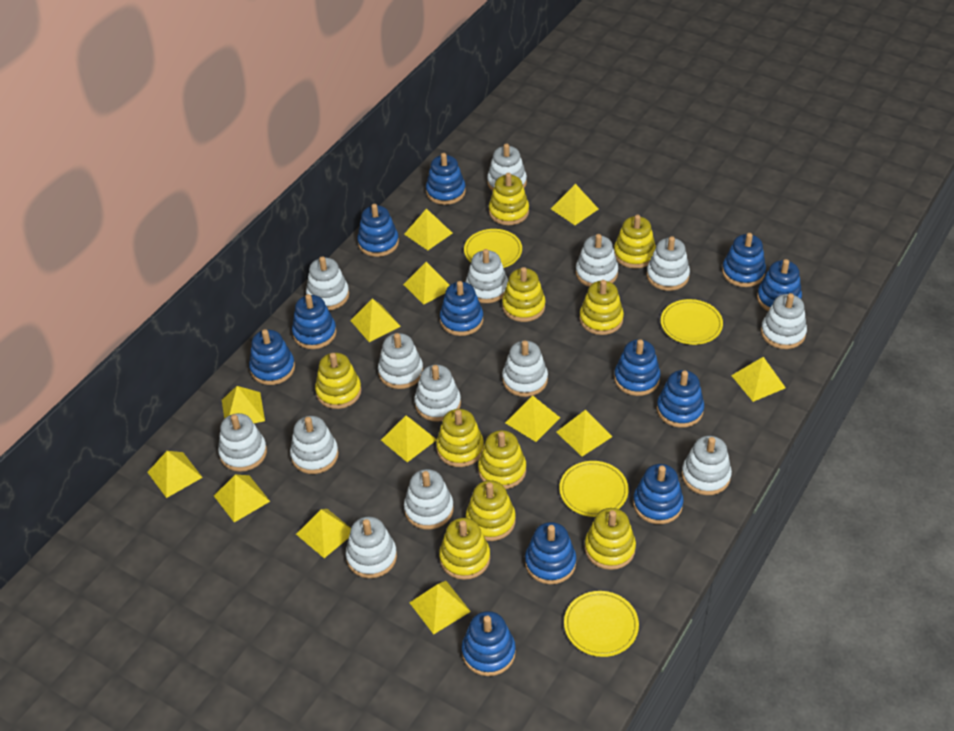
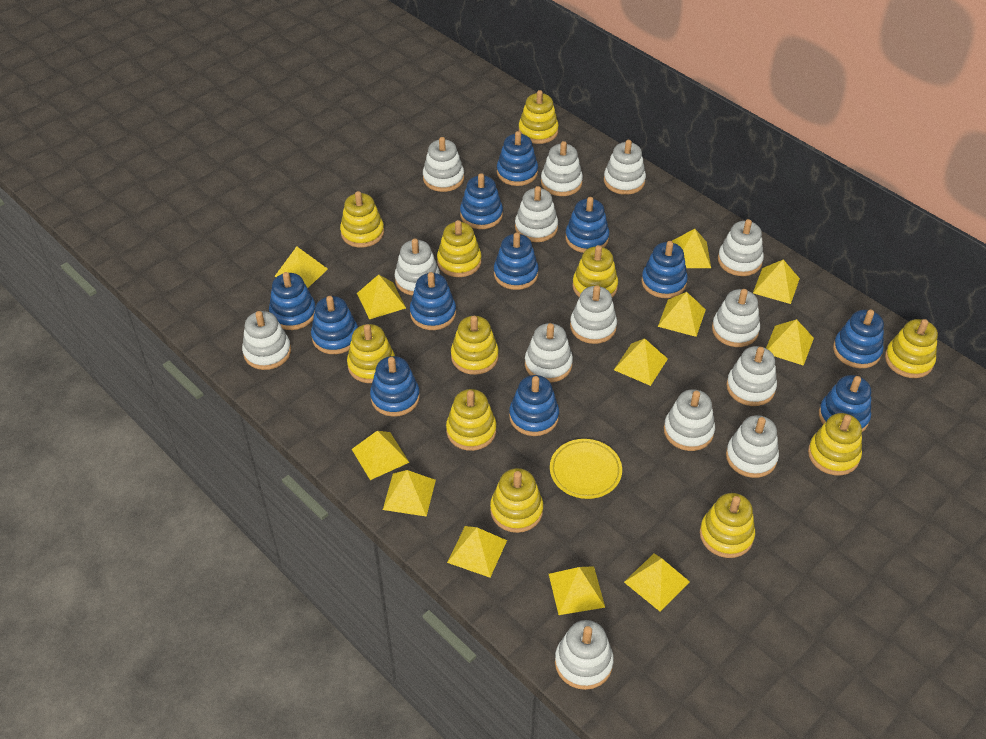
yellow plate: 4 -> 1
yellow pyramid: 13 -> 12
yellow stacking toy: 10 -> 11

